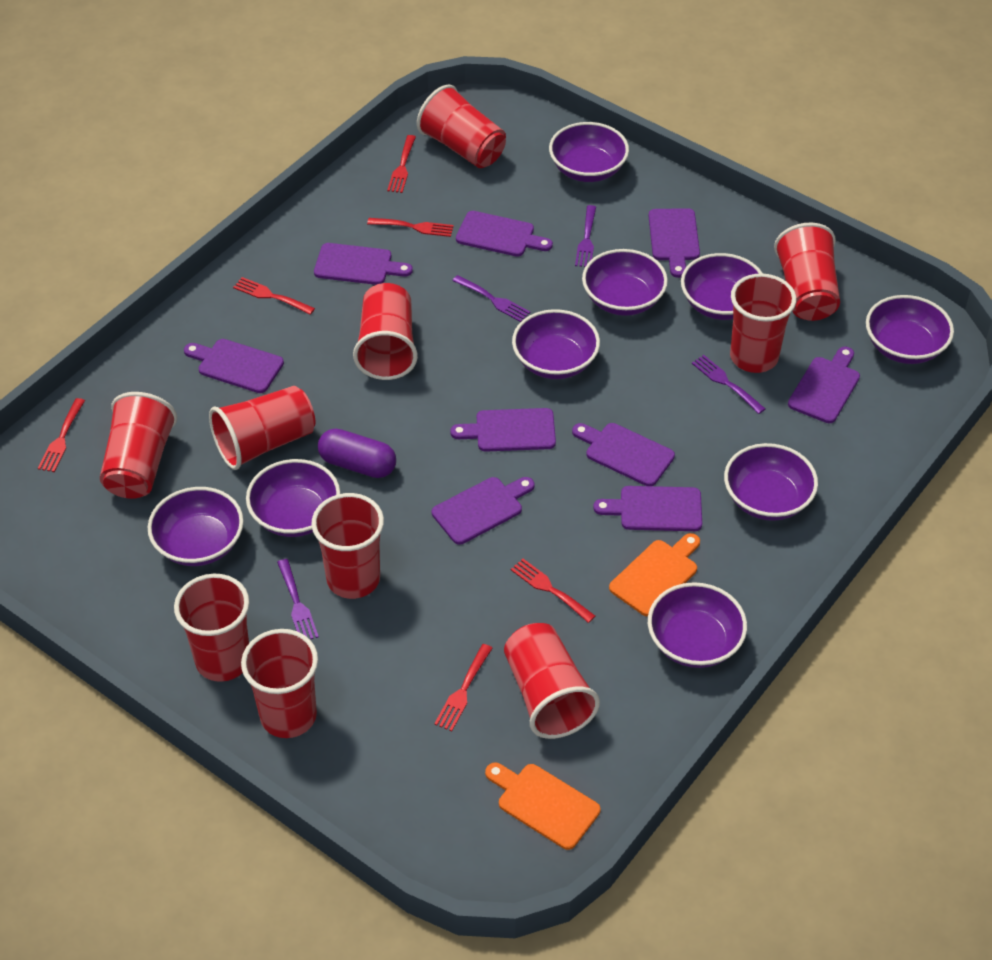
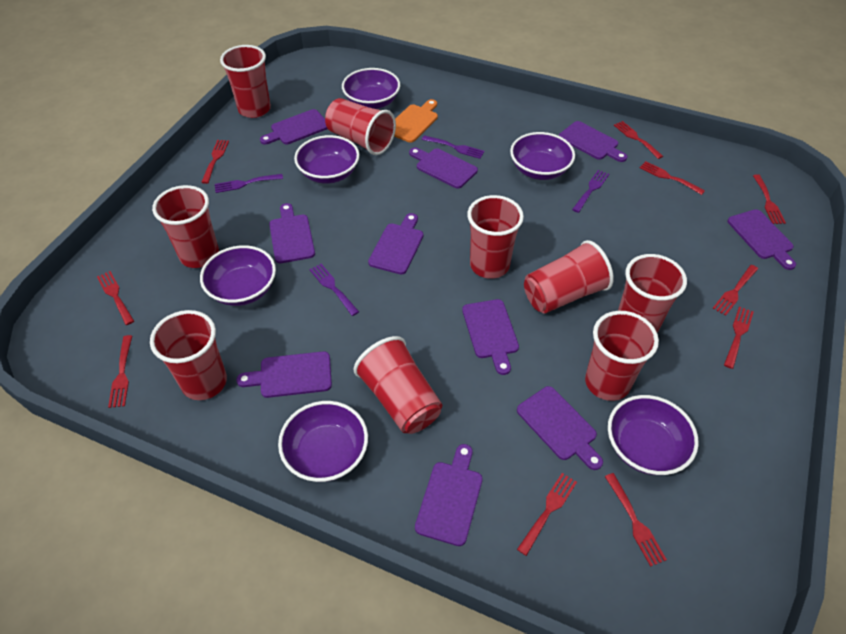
orange cutting board: 2 -> 1
purple bowl: 9 -> 6
purple capsule: 1 -> 0
purple cutting board: 9 -> 10
red cup: 10 -> 9
red fork: 6 -> 10

